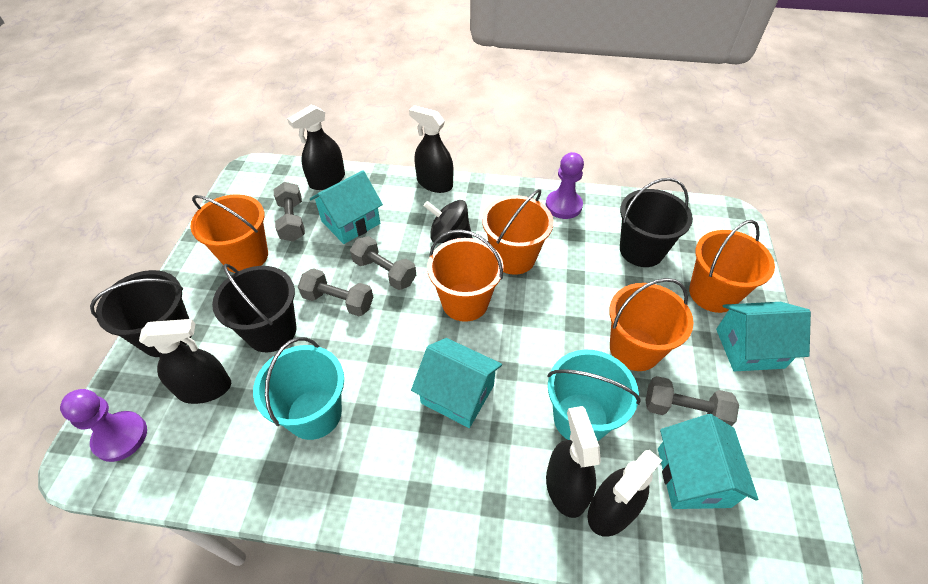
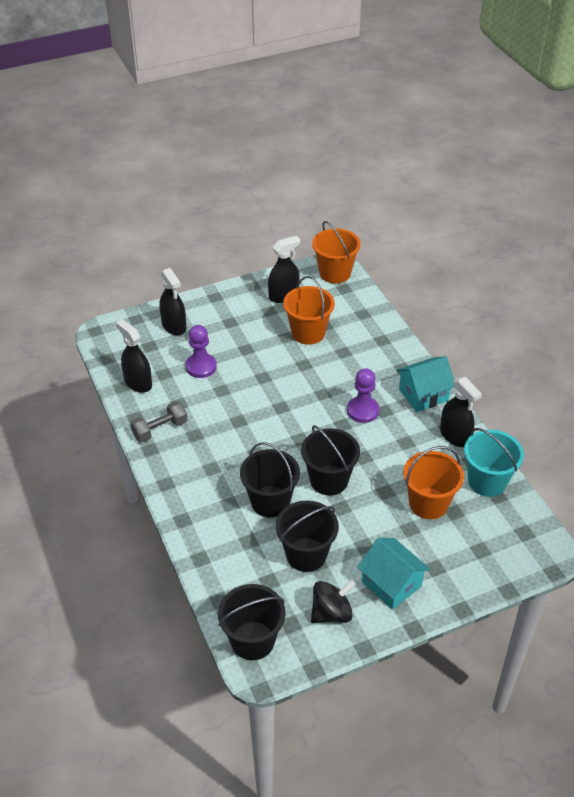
black bucket: 3 -> 4
black spray bottle: 5 -> 4
grey dumbbell: 4 -> 1
orange bucket: 5 -> 3
turquoise bucket: 2 -> 1
turquoise house: 4 -> 2

